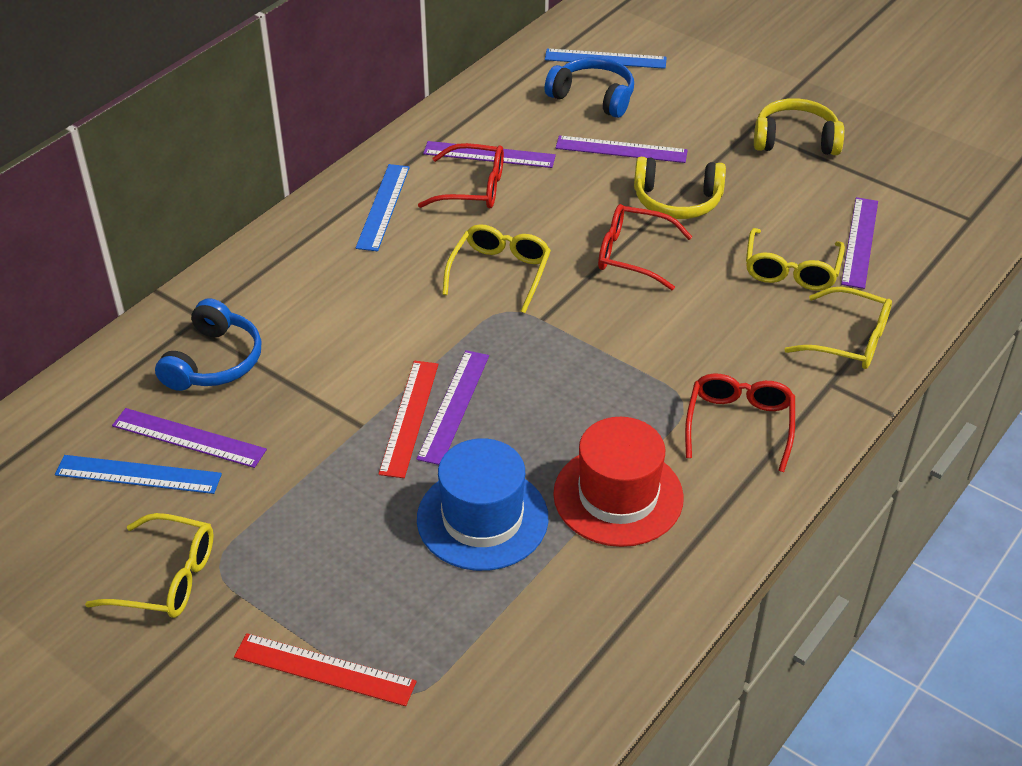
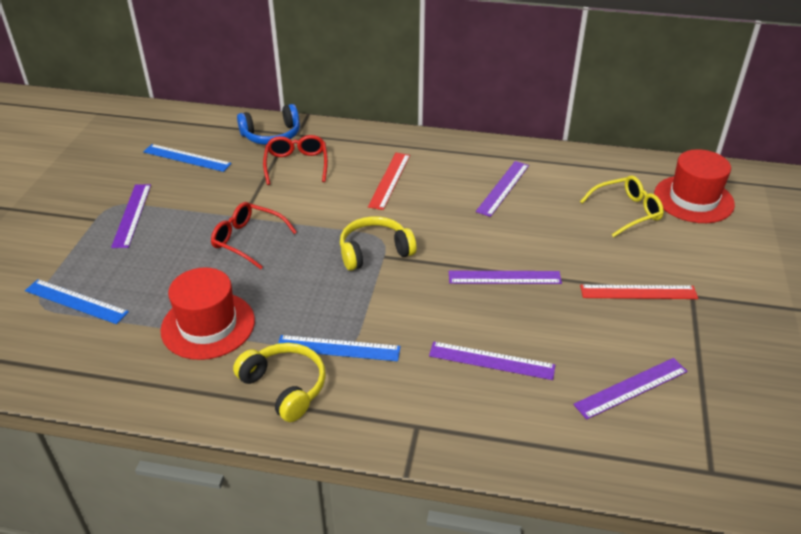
blue hat: 1 -> 0
blue headphones: 2 -> 1
red glasses: 3 -> 2
red hat: 1 -> 2
yellow glasses: 4 -> 1

